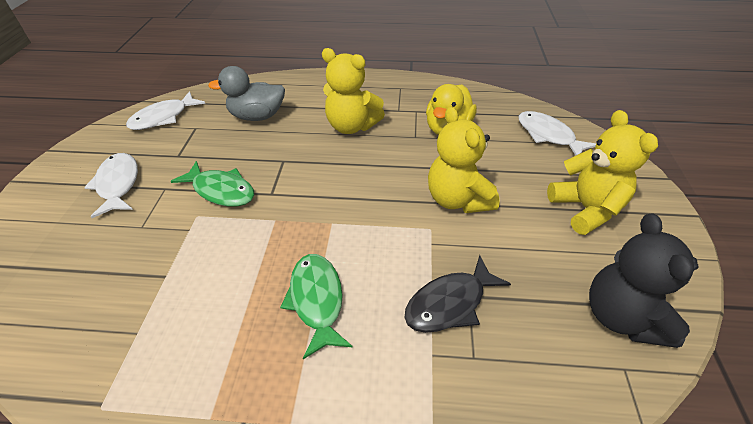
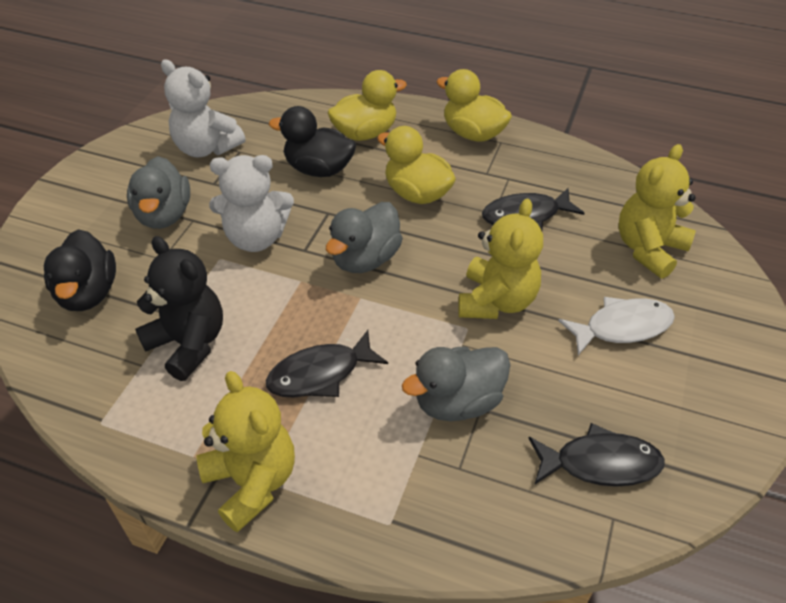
black duck: 0 -> 2
black fish: 1 -> 3
green fish: 2 -> 0
grey duck: 1 -> 3
white fish: 3 -> 1
white teddy bear: 0 -> 2
yellow duck: 1 -> 3

